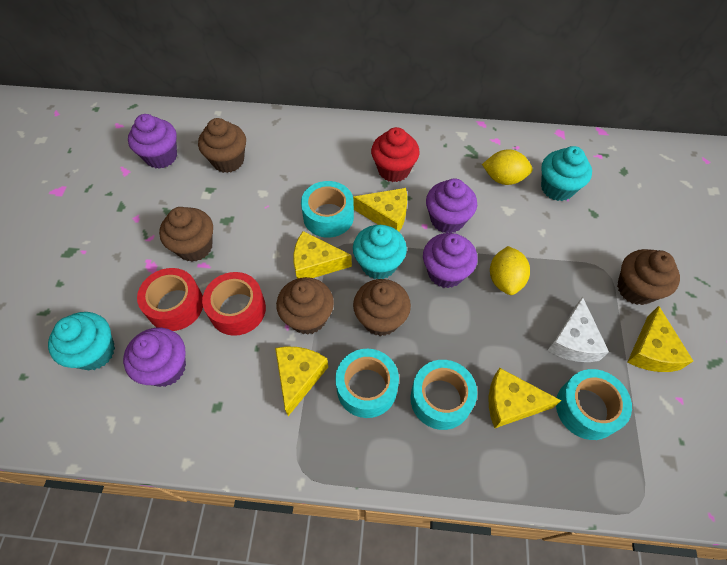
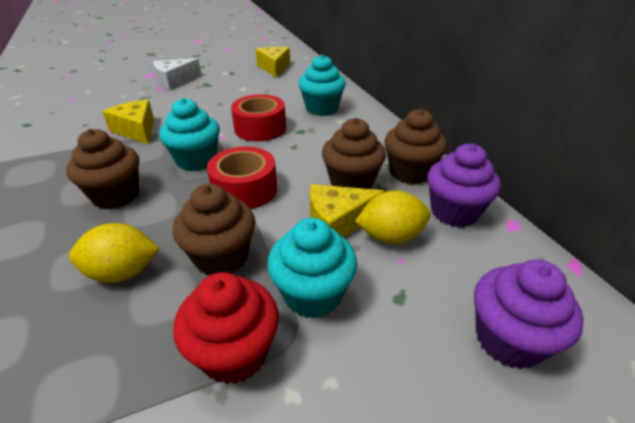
brown cupcake: 5 -> 4
purple cupcake: 4 -> 2
turquoise tape: 4 -> 0
yellow cheese: 5 -> 3

